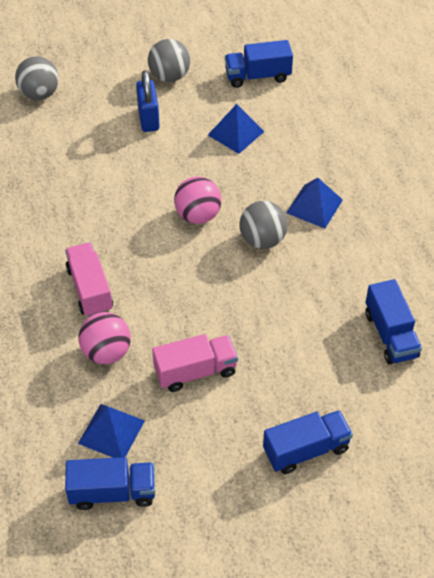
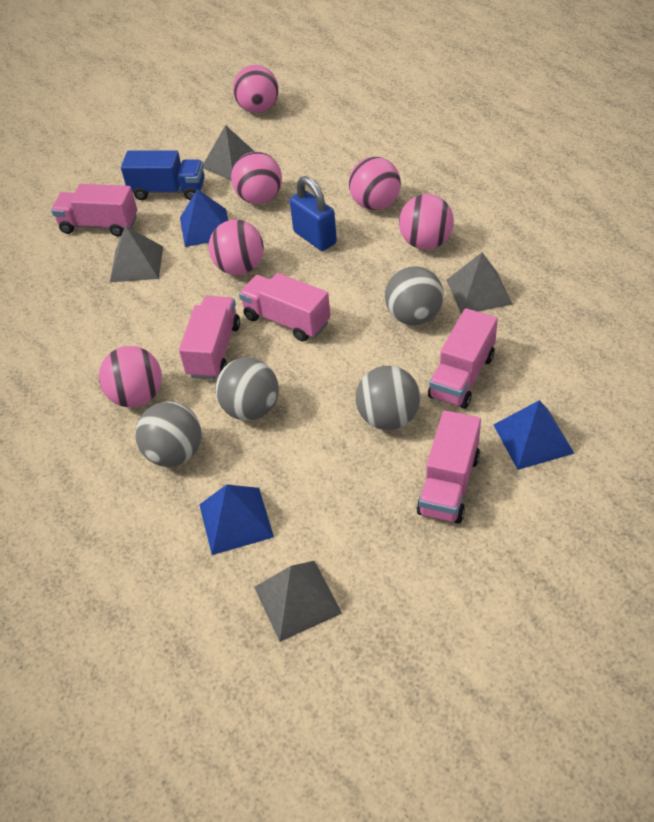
blue truck: 4 -> 1
grey ball: 3 -> 4
grey pyramid: 0 -> 4
pink ball: 2 -> 6
pink truck: 2 -> 5

